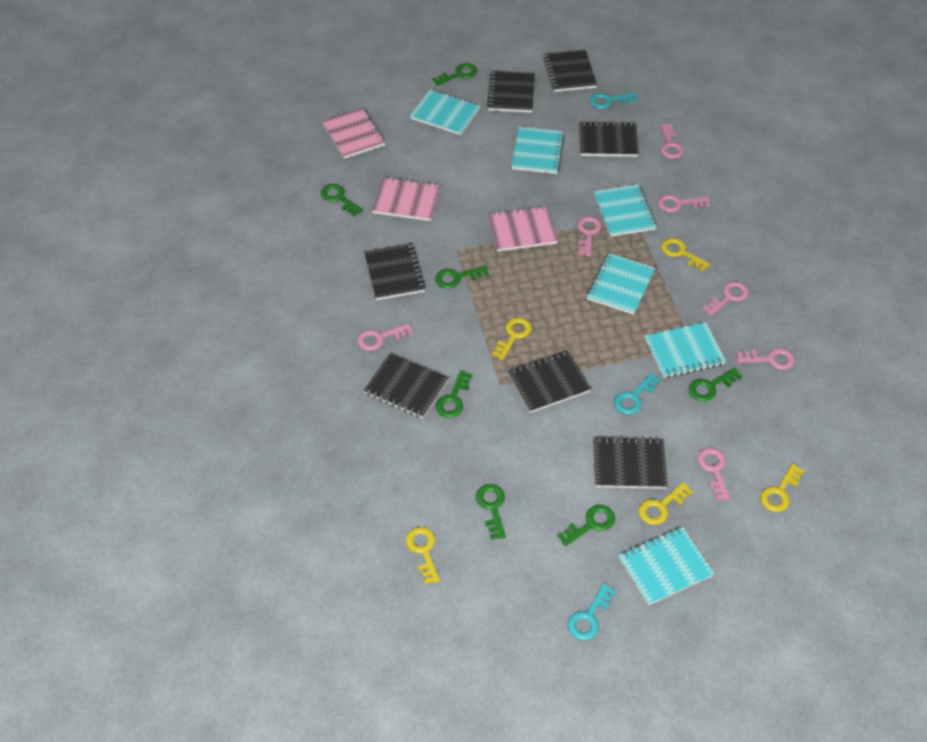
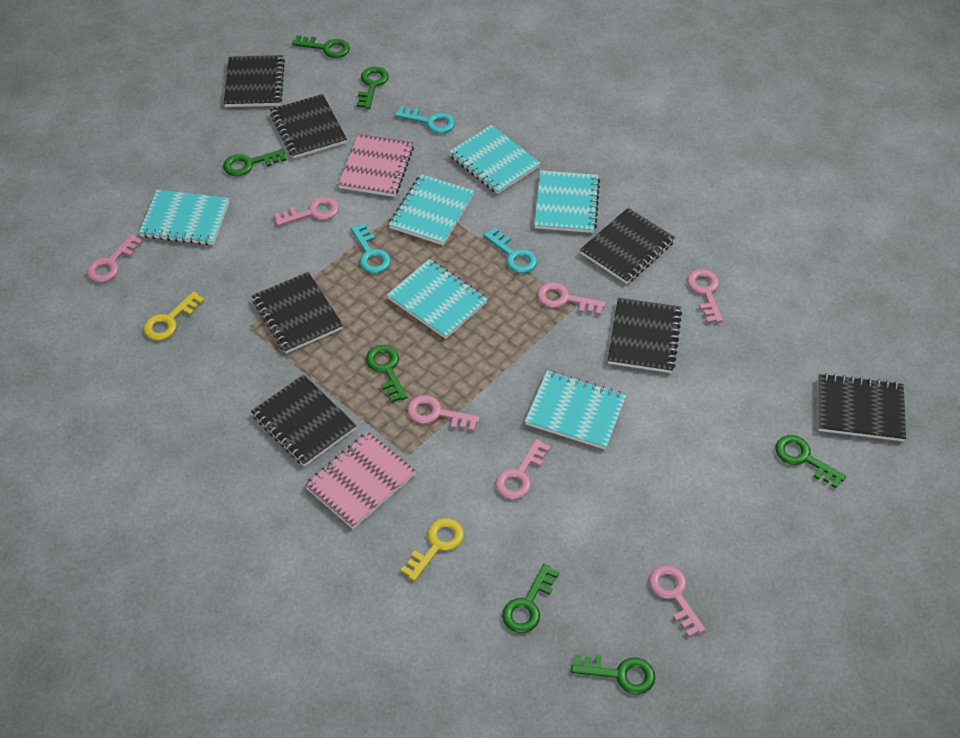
pink notebook: 3 -> 2
yellow key: 5 -> 2

